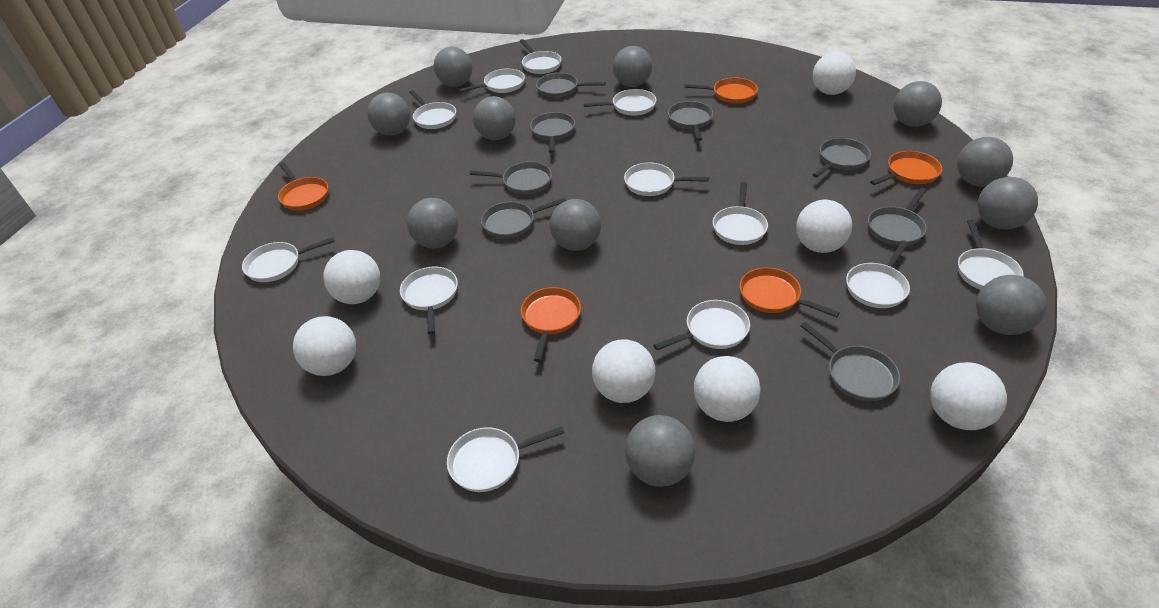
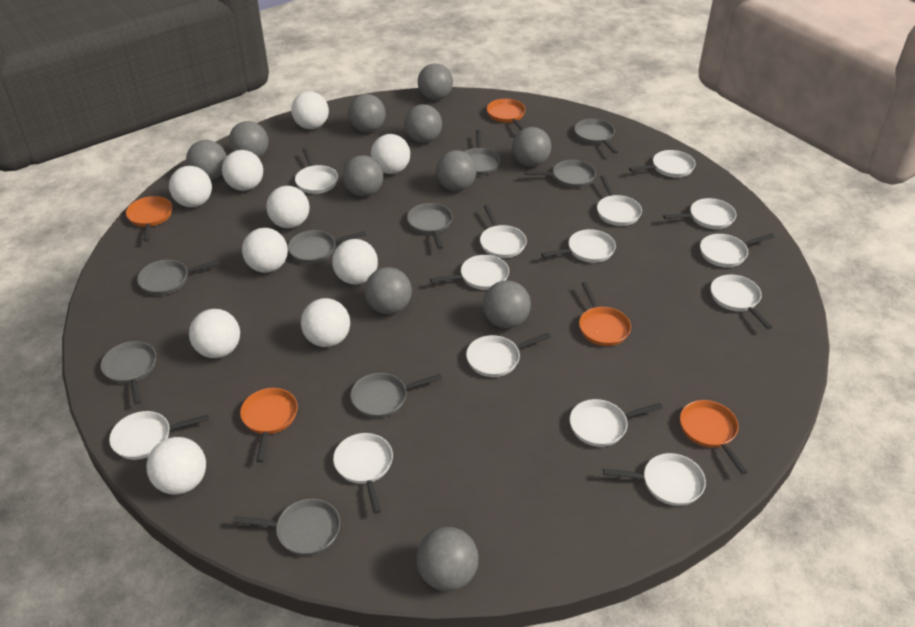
grey pan: 8 -> 9
white ball: 7 -> 10
white pan: 12 -> 14

